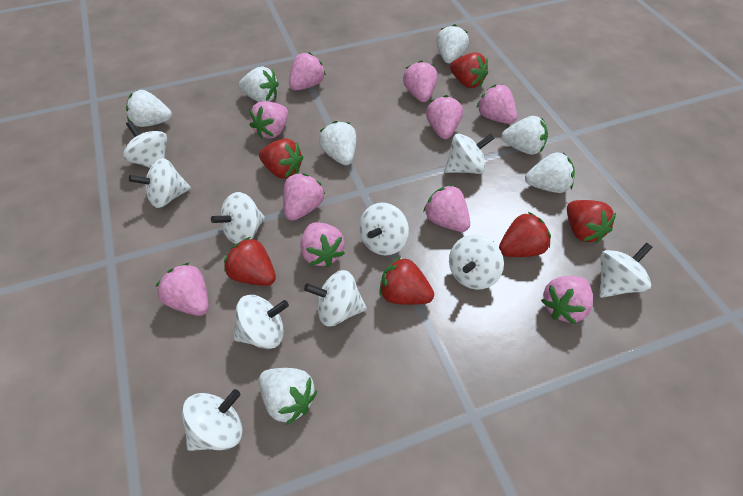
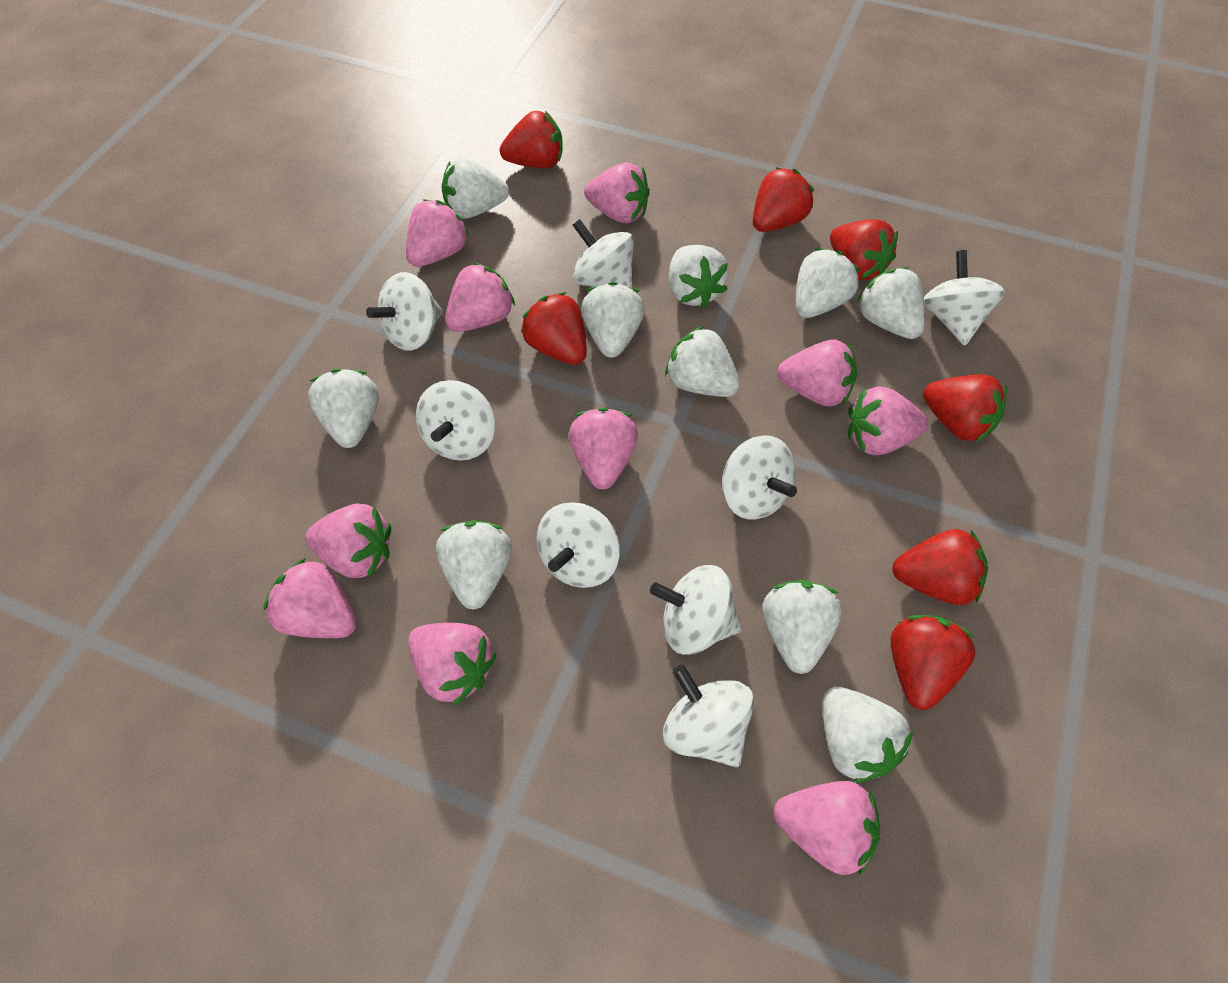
red strawberry: 6 -> 7
white spinning top: 10 -> 8
white strawberry: 7 -> 10

